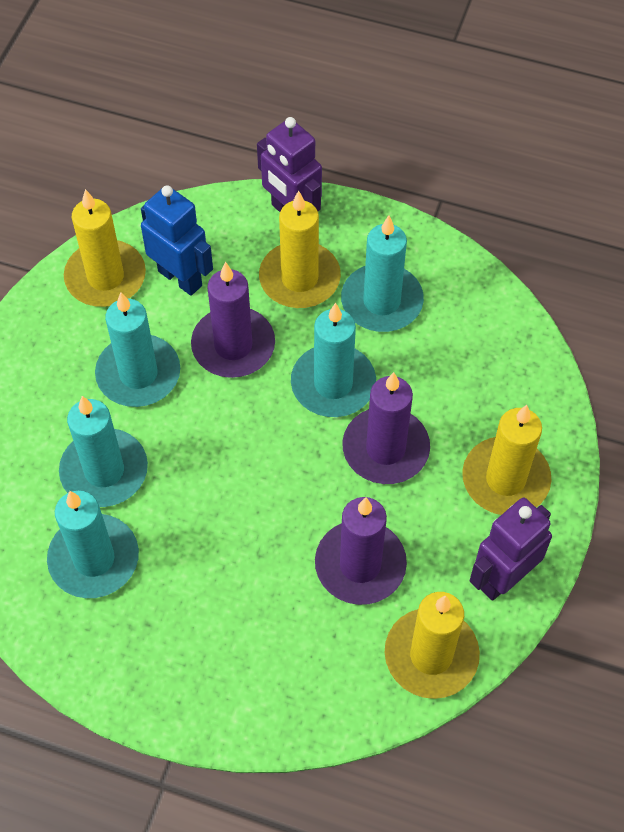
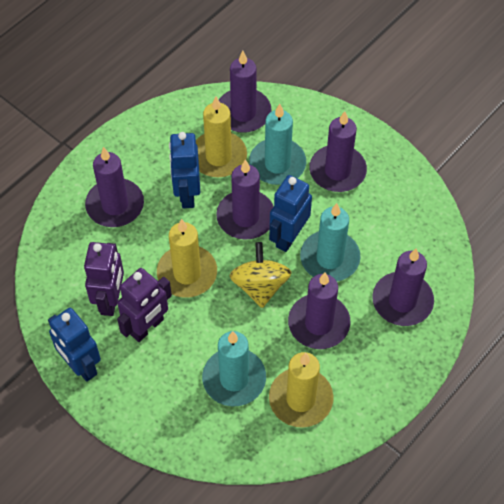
blue robot: 1 -> 3
purple candle: 3 -> 6
turquoise candle: 5 -> 3
yellow candle: 4 -> 3
yellow spinning top: 0 -> 1

